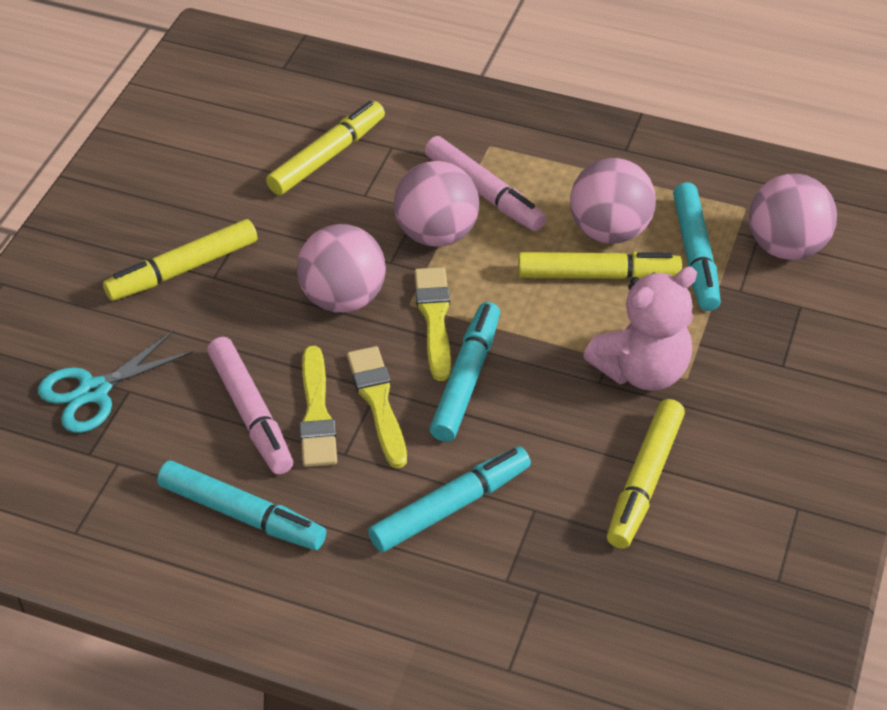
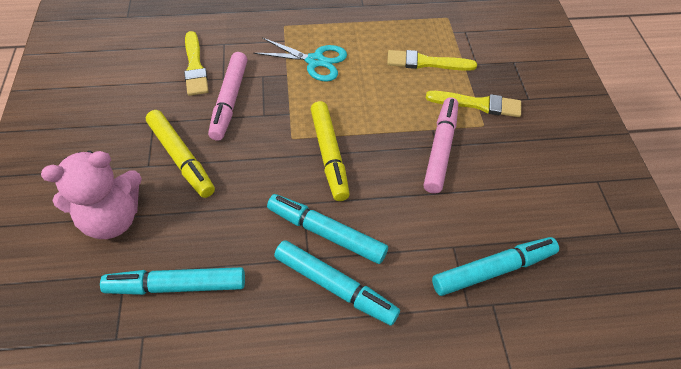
pink ball: 4 -> 0
yellow marker: 4 -> 2

